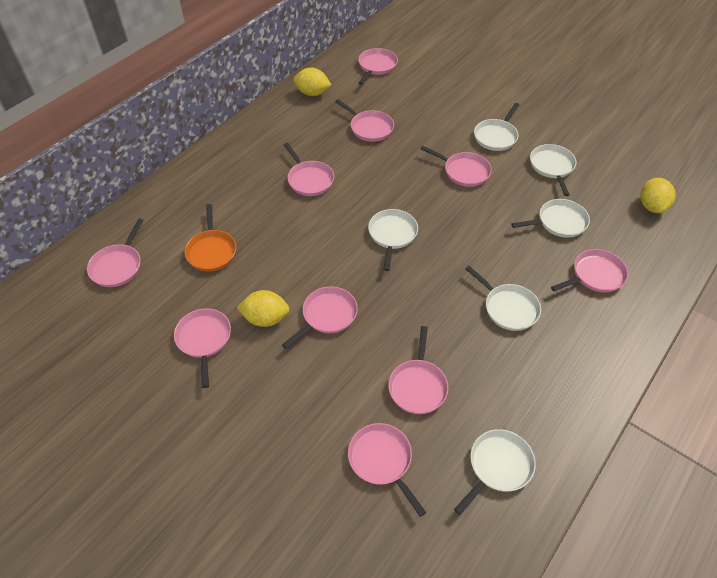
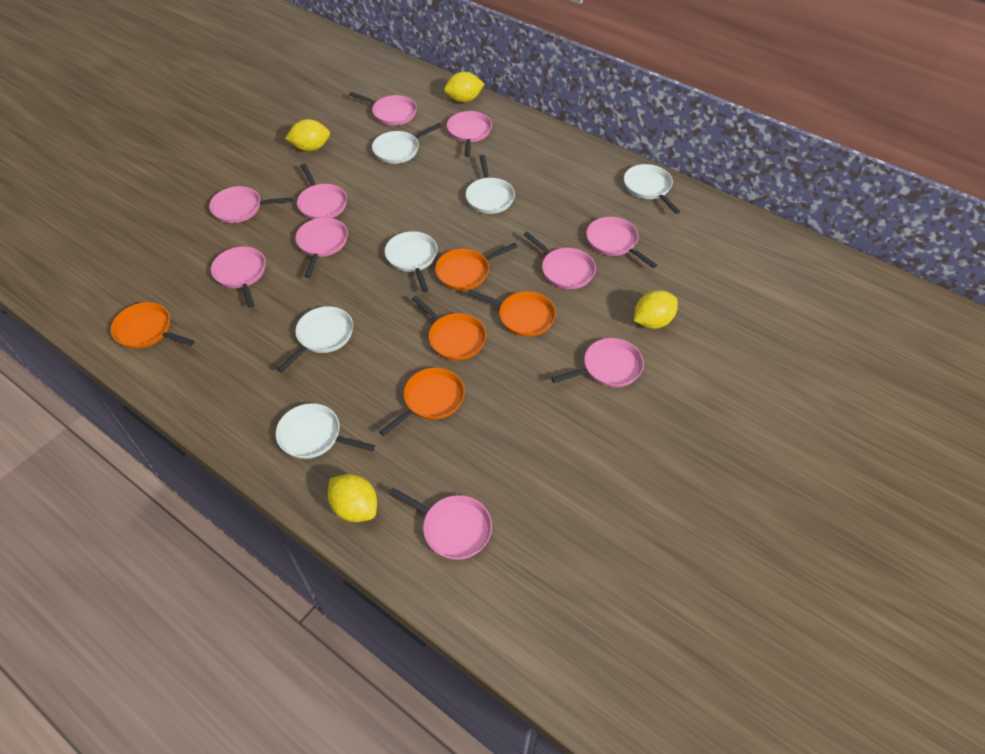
orange pan: 1 -> 5
yellow lemon: 3 -> 4

